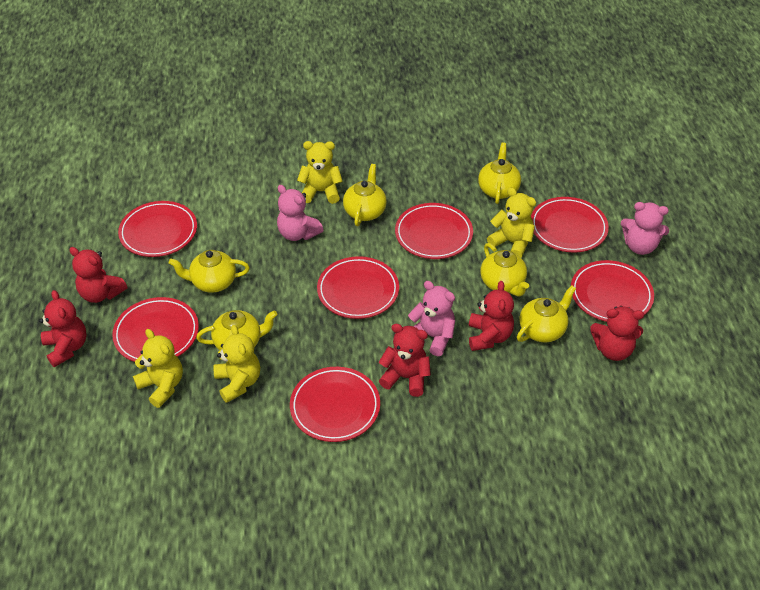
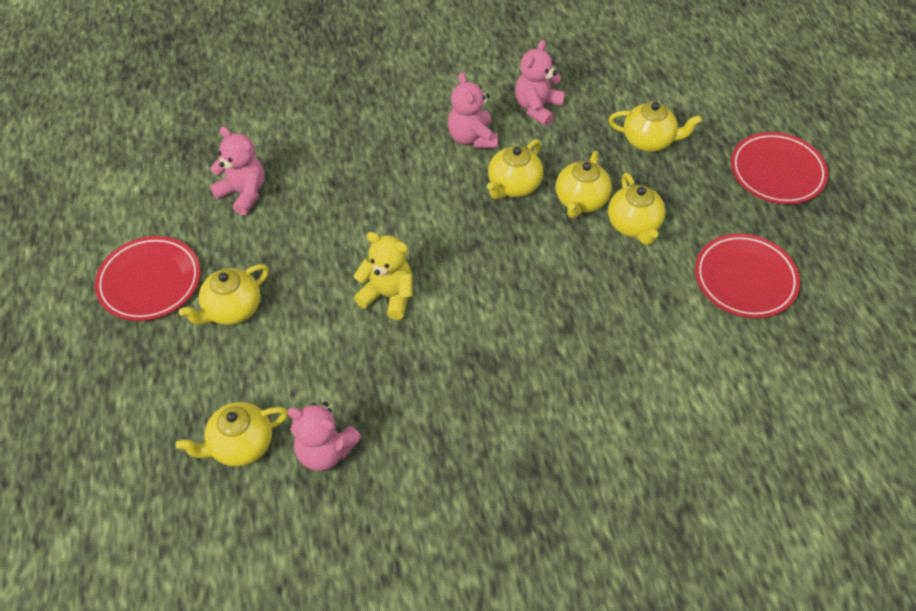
pink teddy bear: 3 -> 4
red plate: 7 -> 3
red teddy bear: 5 -> 0
yellow teddy bear: 4 -> 1

